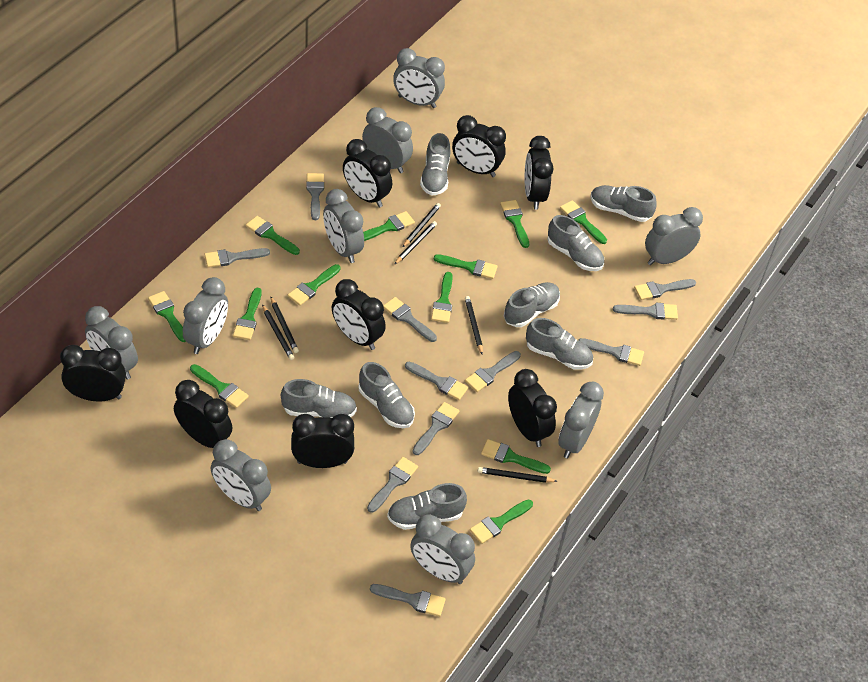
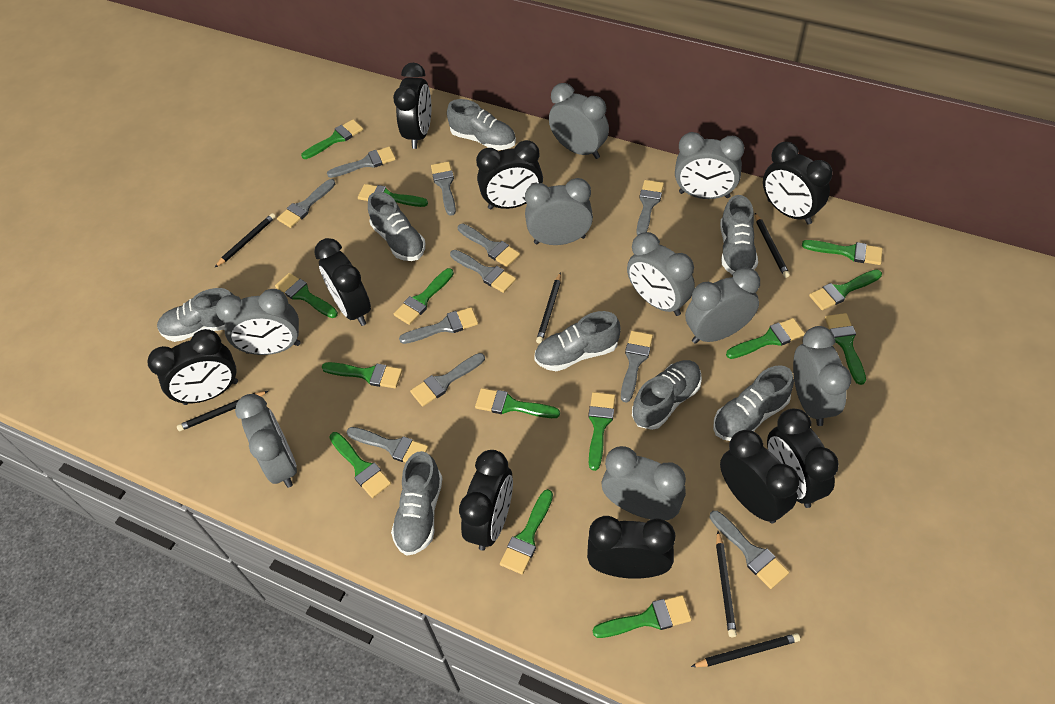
black clock: 8 -> 9
green brush: 12 -> 14

